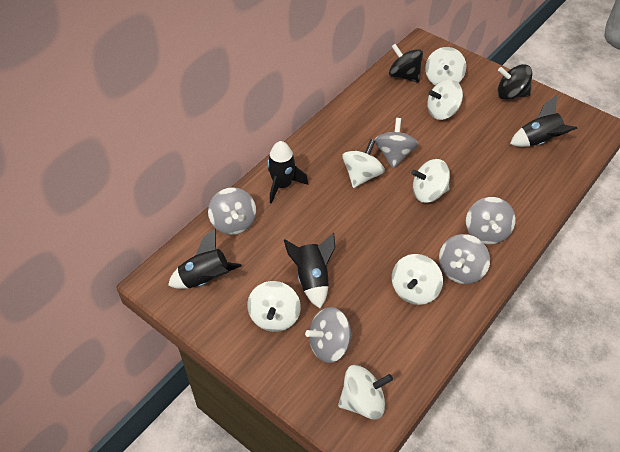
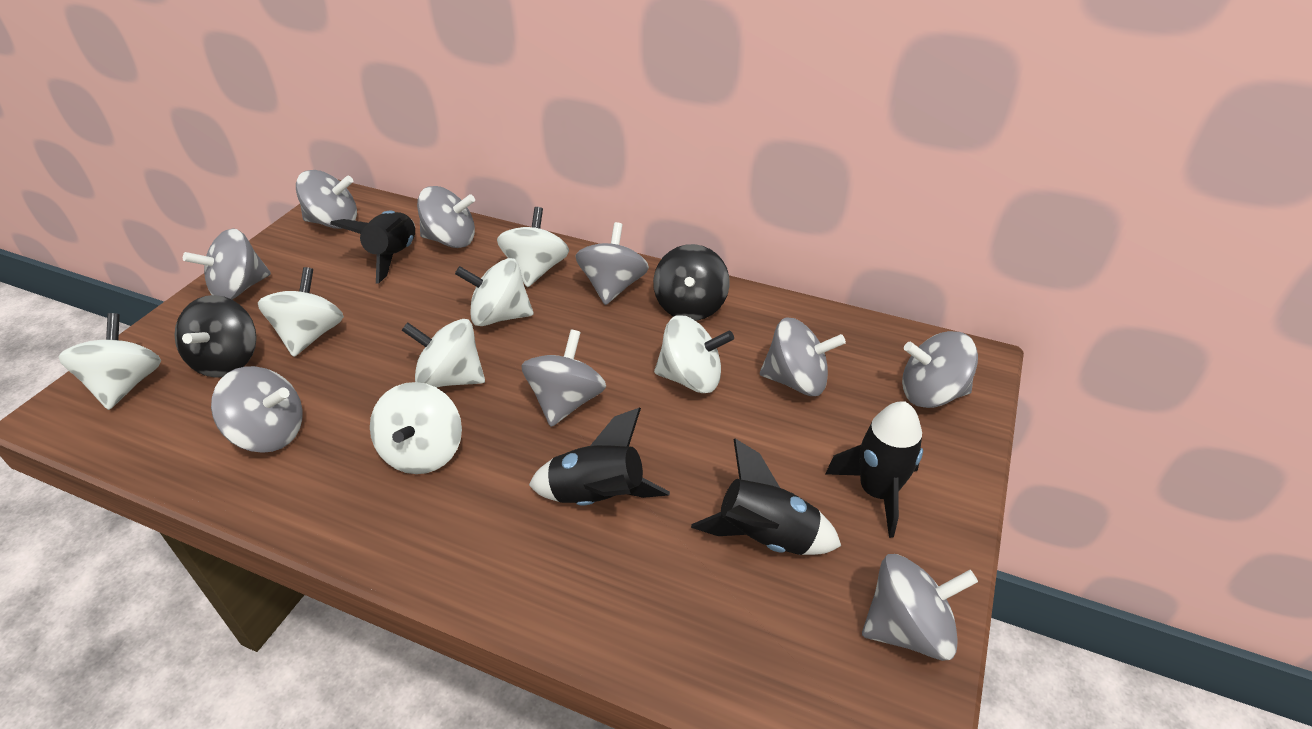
grey spinning top: 5 -> 9

